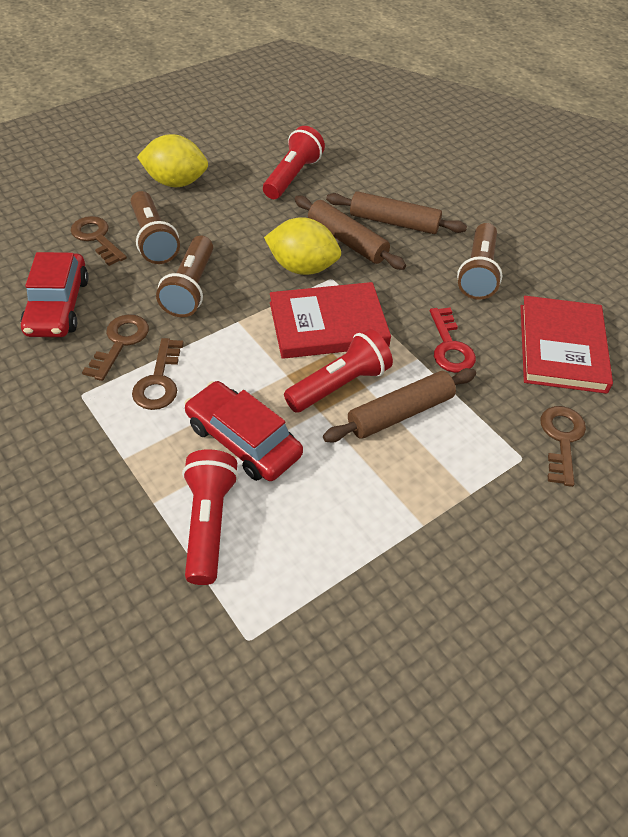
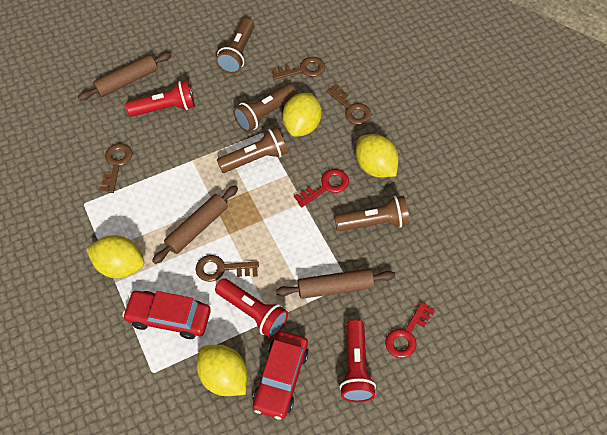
brown flashlight: 3 -> 4
red book: 2 -> 0
red key: 1 -> 2
yellow lemon: 2 -> 4

